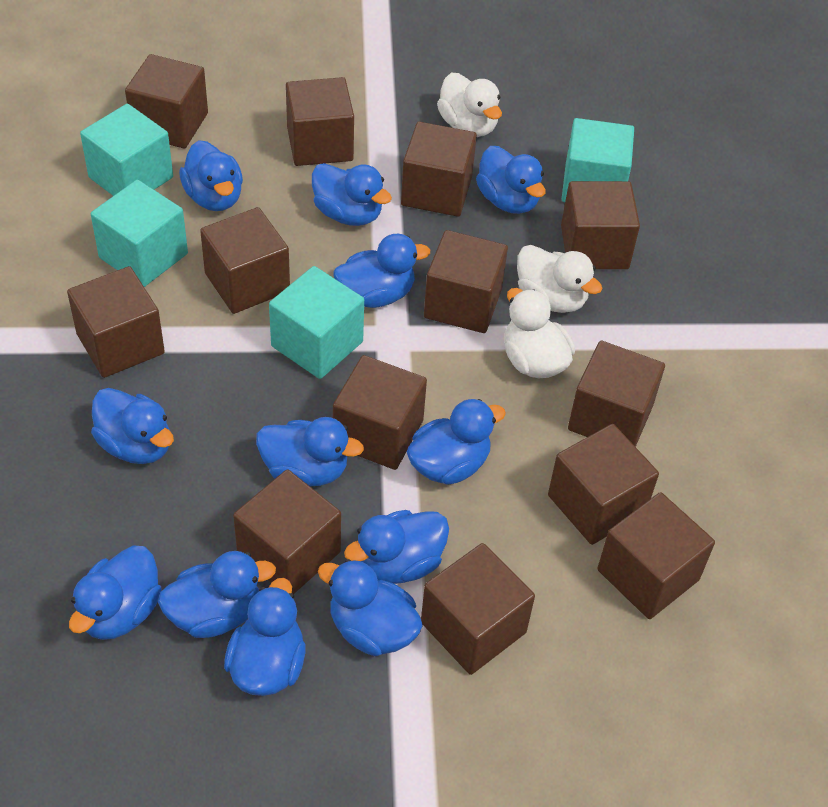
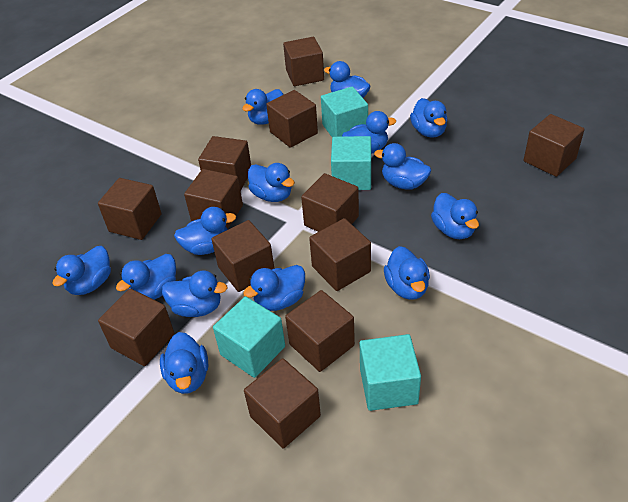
blue duck: 12 -> 14
brown cube: 13 -> 12
white duck: 3 -> 0

